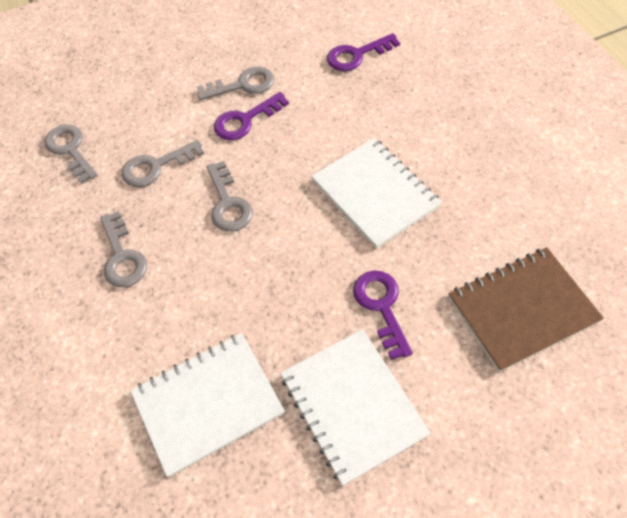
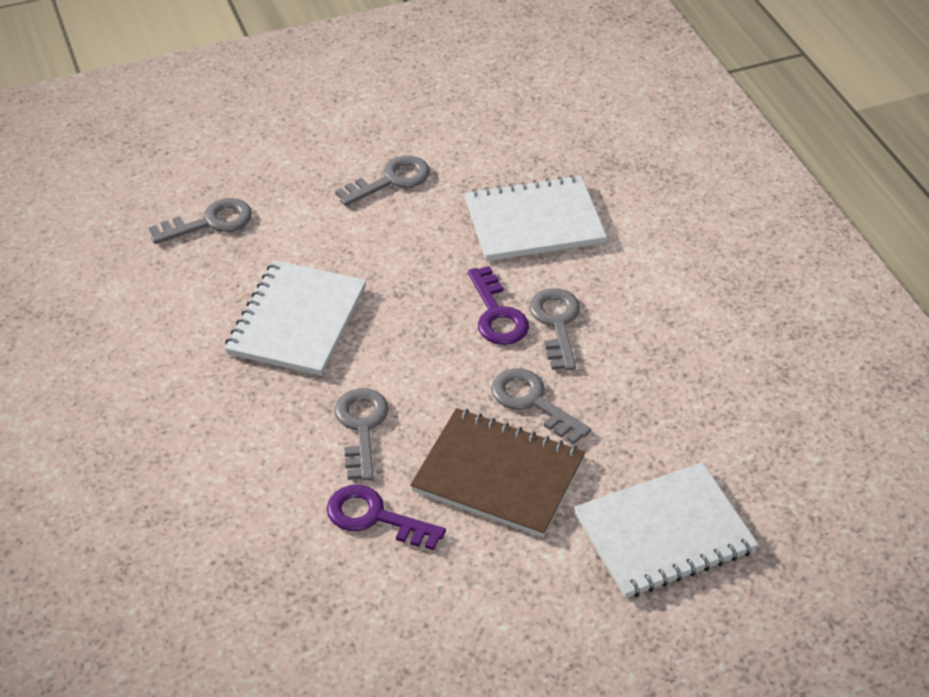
purple key: 3 -> 2

